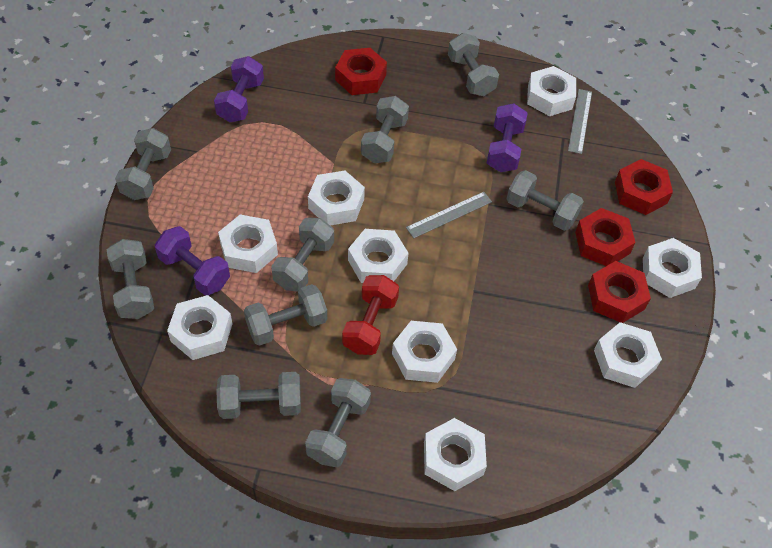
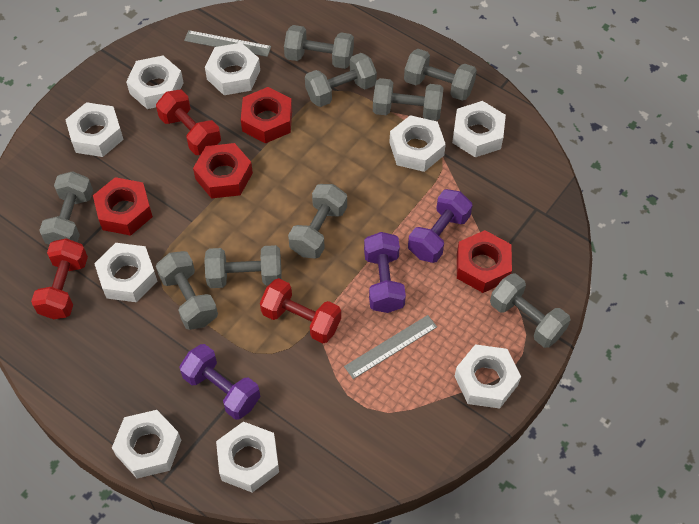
red dumbbell: 1 -> 3

